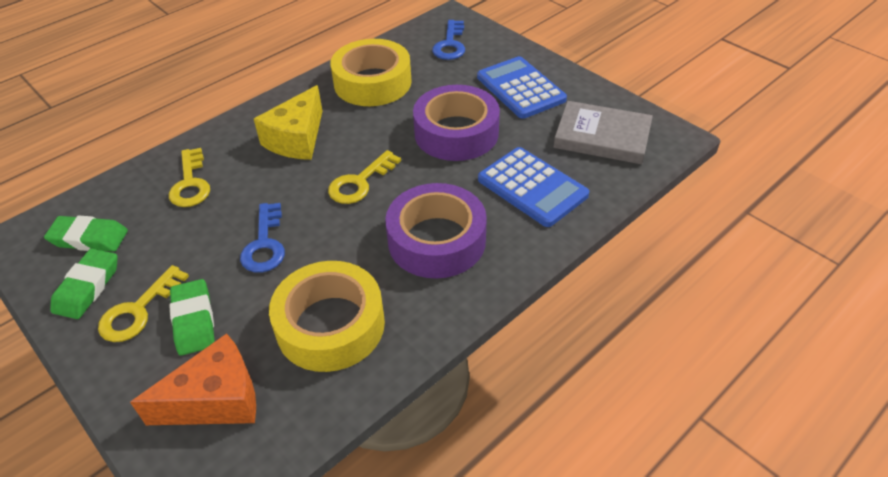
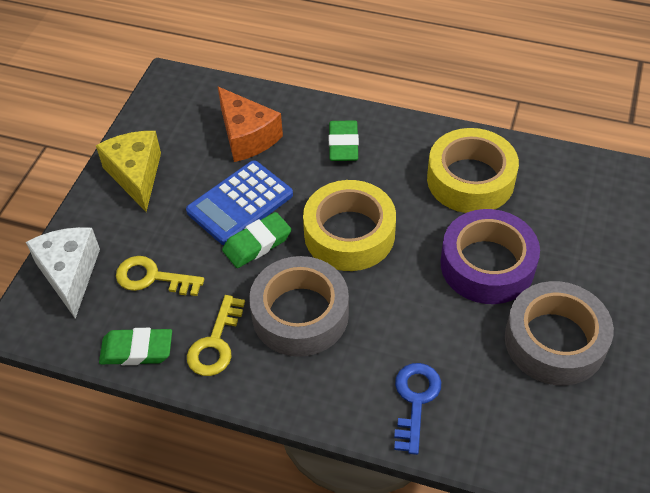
blue calculator: 2 -> 1
blue key: 2 -> 1
grey book: 1 -> 0
grey tape: 0 -> 2
purple tape: 2 -> 1
white cheese: 0 -> 1
yellow key: 3 -> 2

